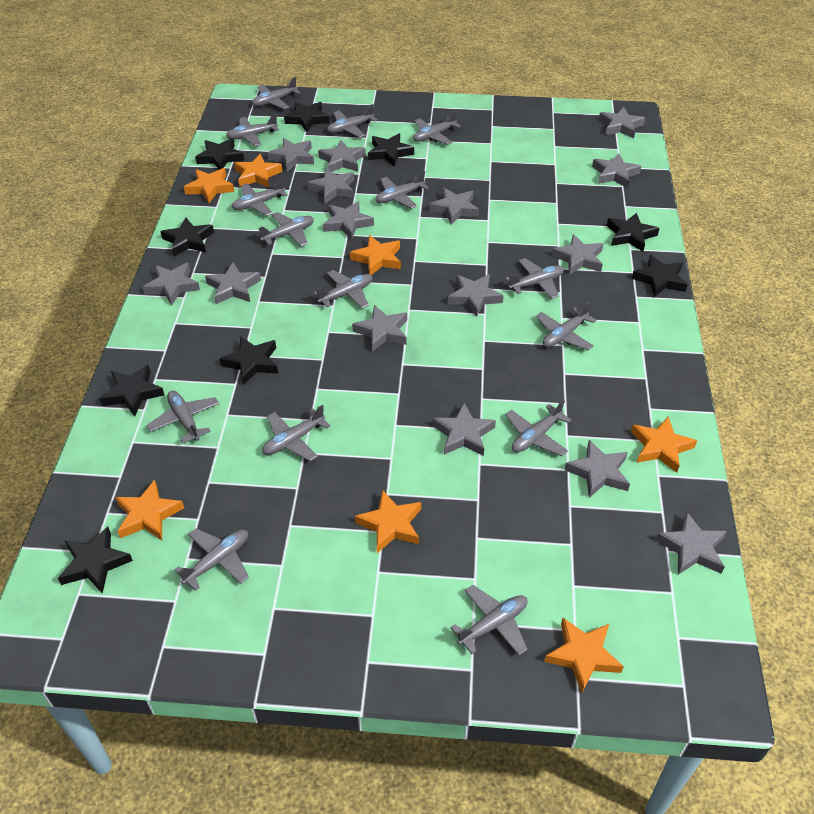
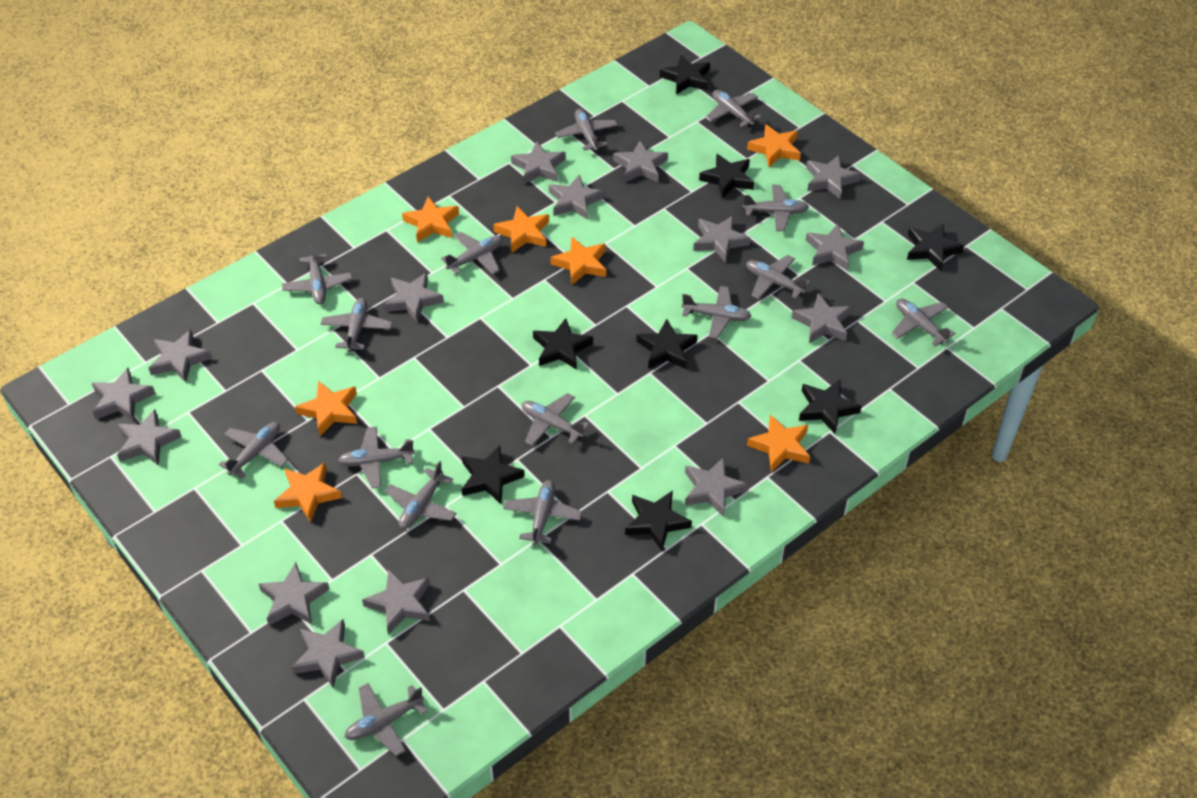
black star: 9 -> 8

